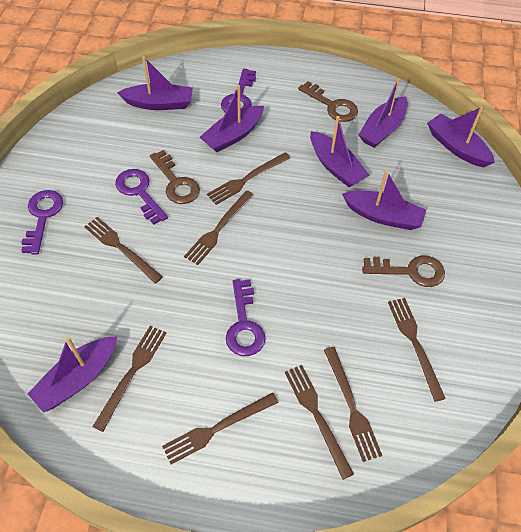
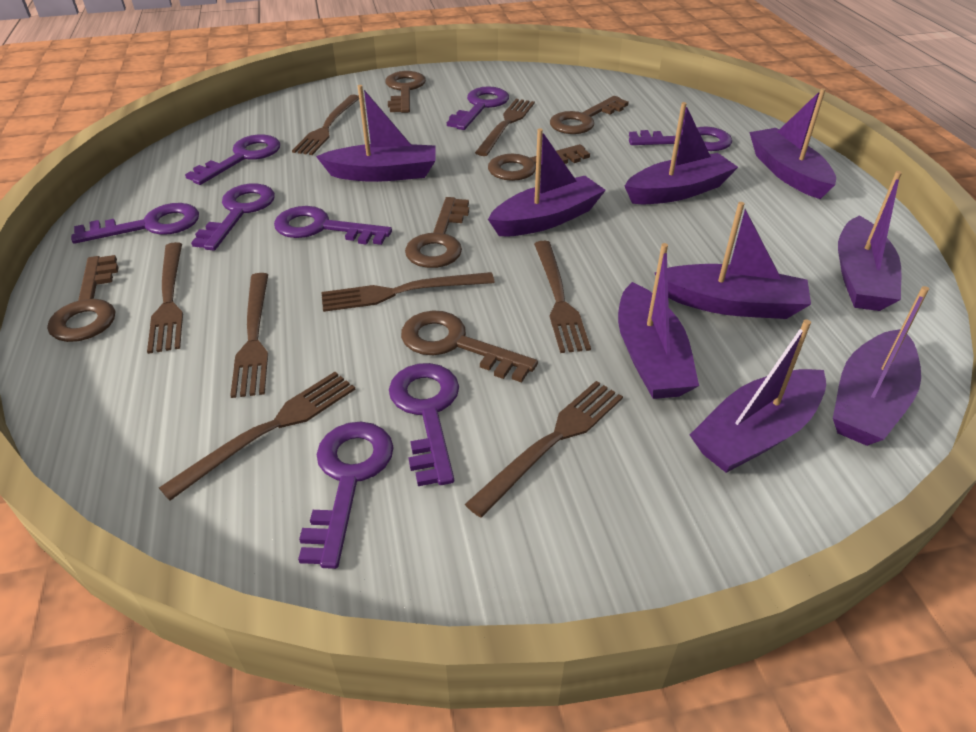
brown key: 3 -> 6
purple boat: 7 -> 9
purple key: 4 -> 8

